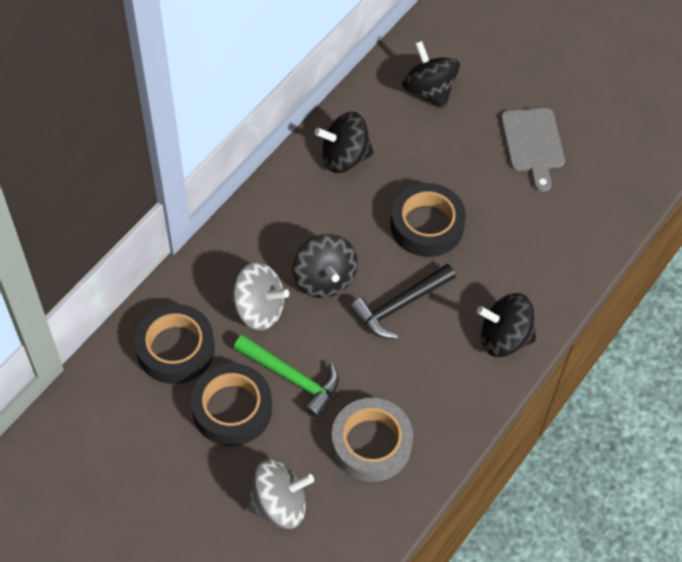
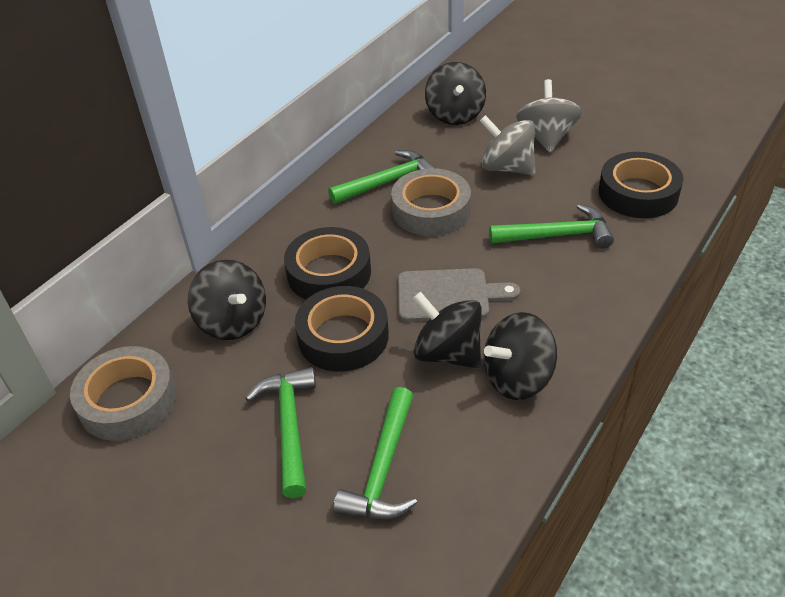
black hammer: 1 -> 0
green hammer: 1 -> 4
grey tape: 1 -> 2

